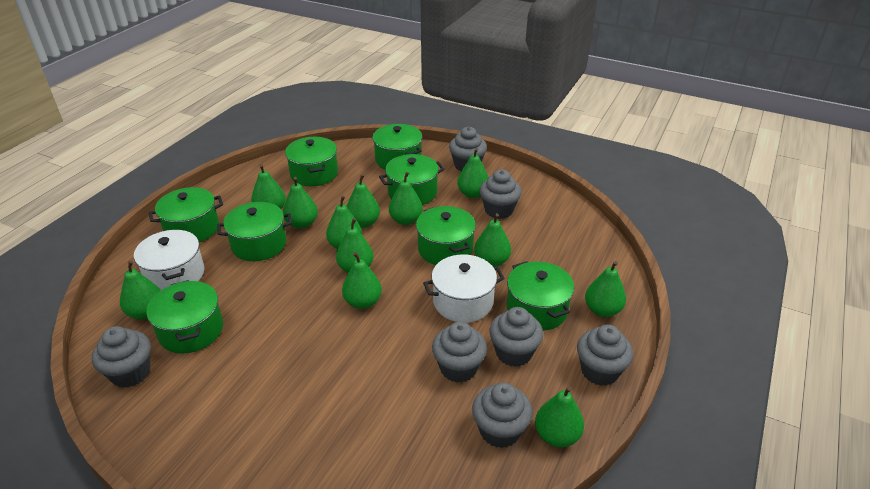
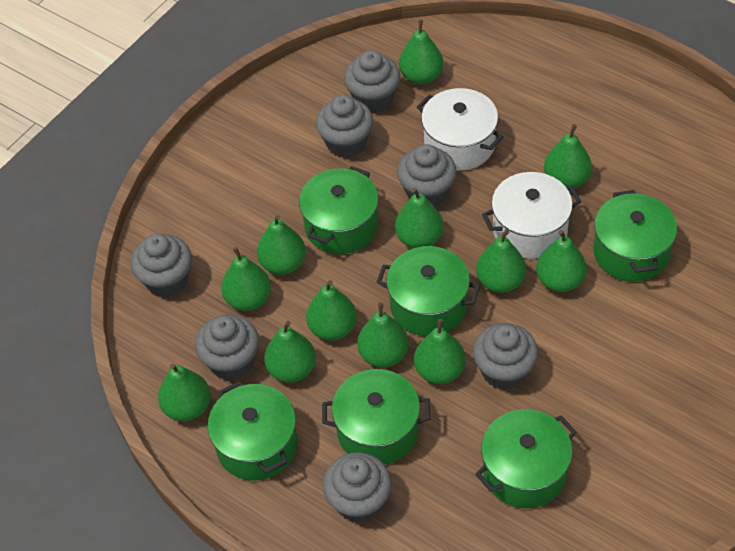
green pot: 8 -> 6

